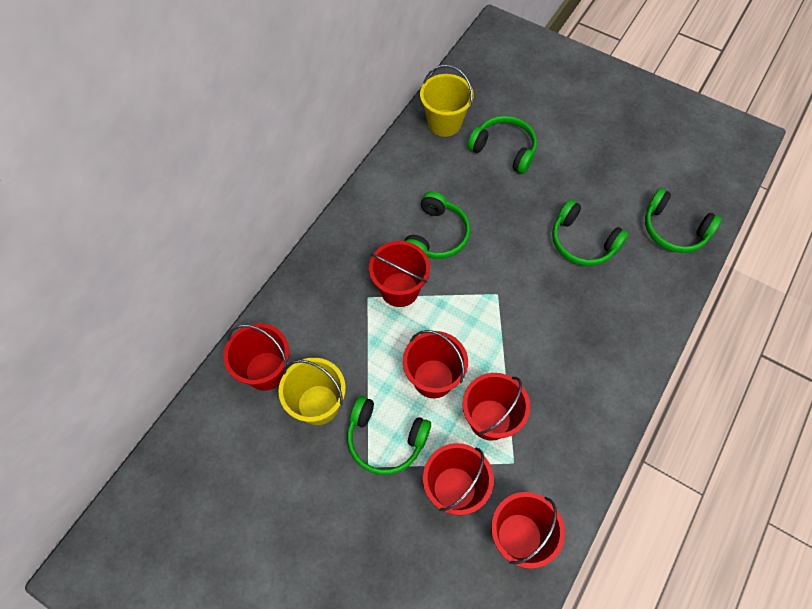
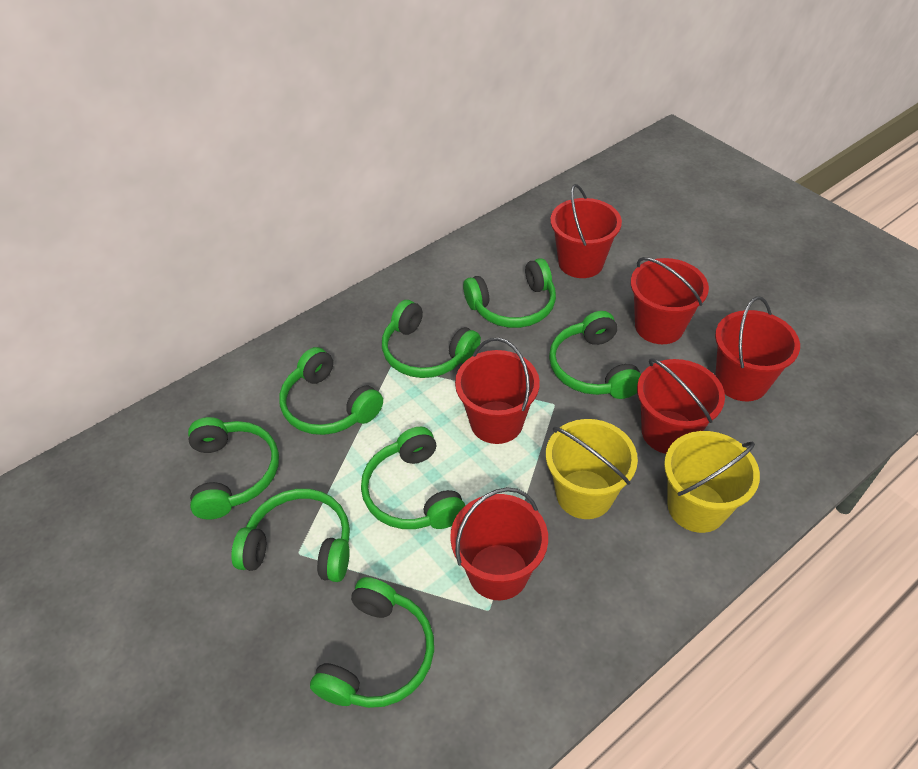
green headphones: 5 -> 8

